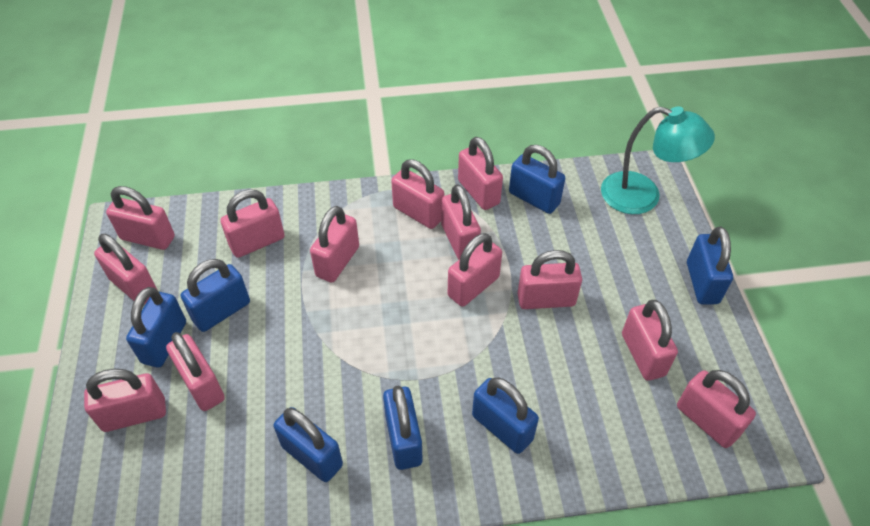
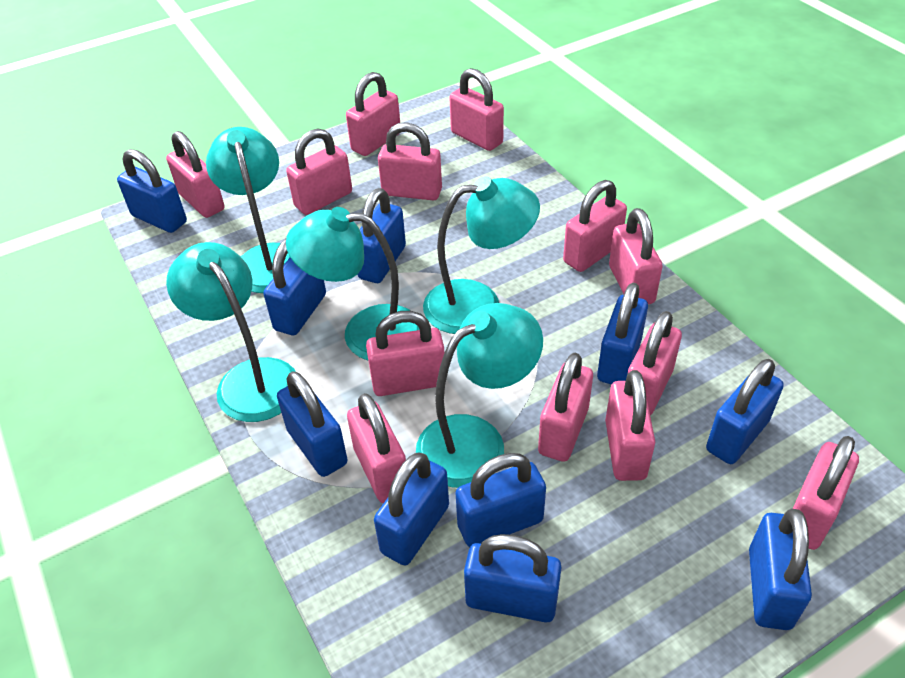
blue padlock: 7 -> 10
turquoise lamp: 1 -> 5

